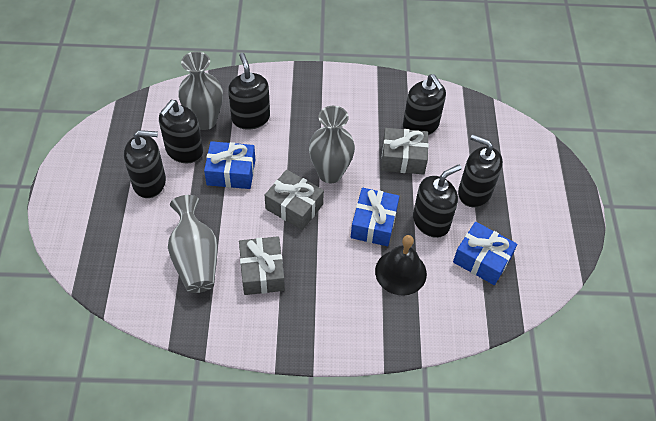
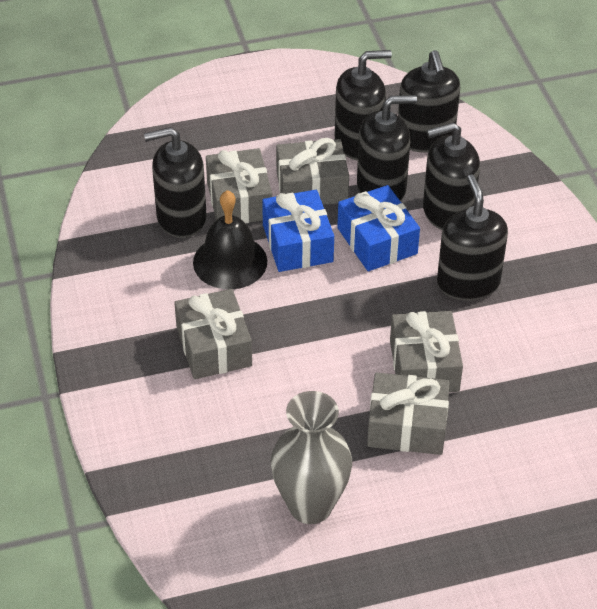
blue gift: 3 -> 2
grey gift: 3 -> 5
grey vase: 3 -> 1

